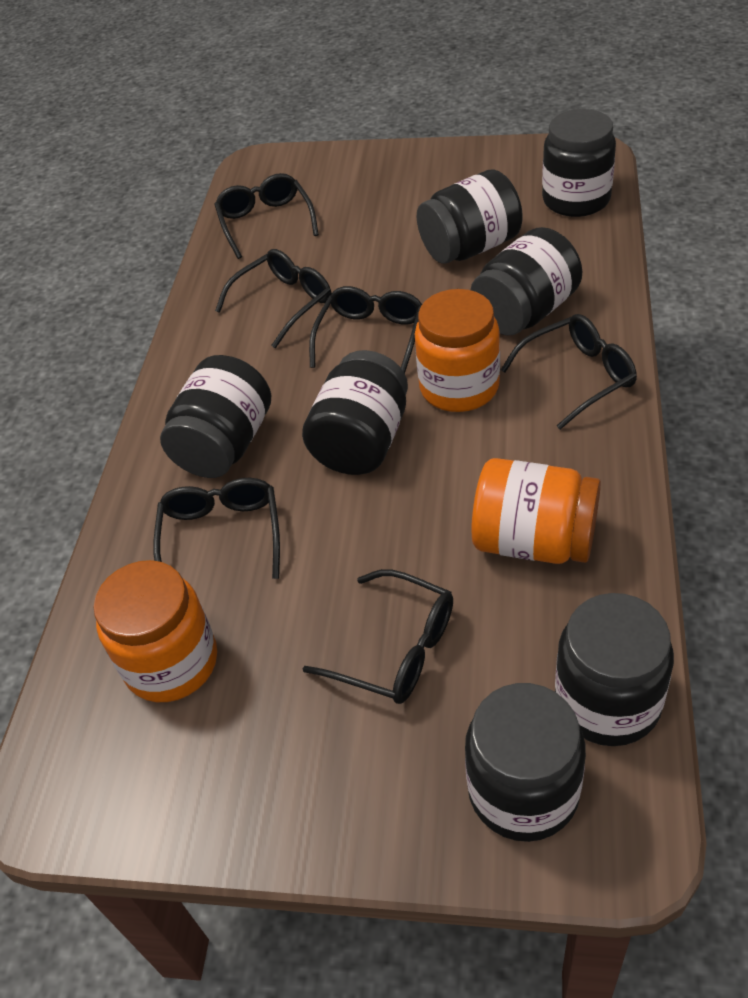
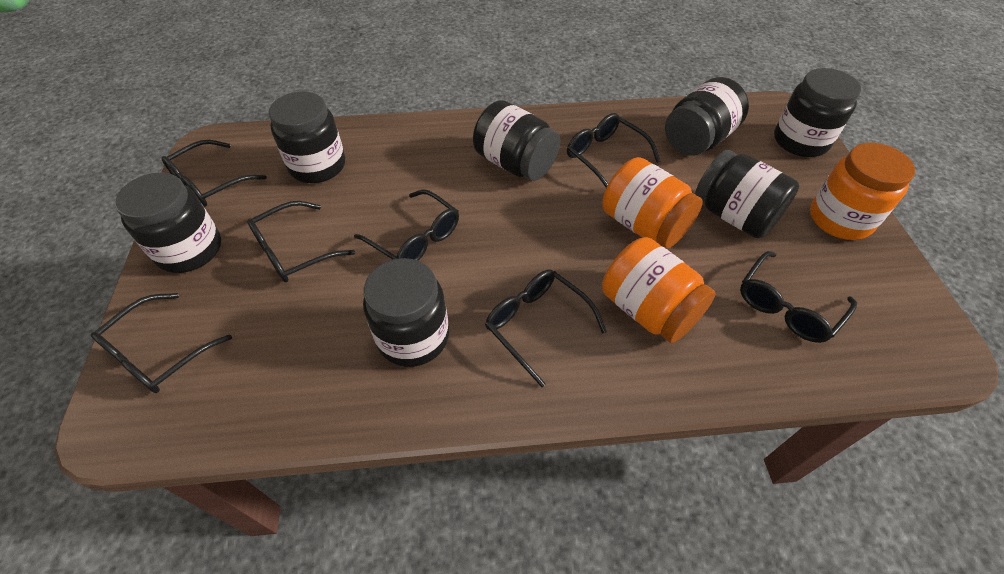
black glasses: 6 -> 7

